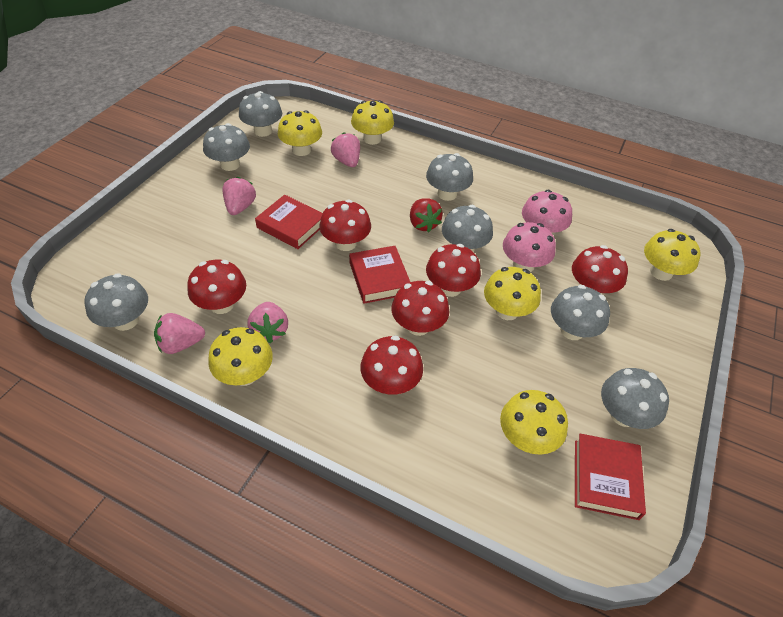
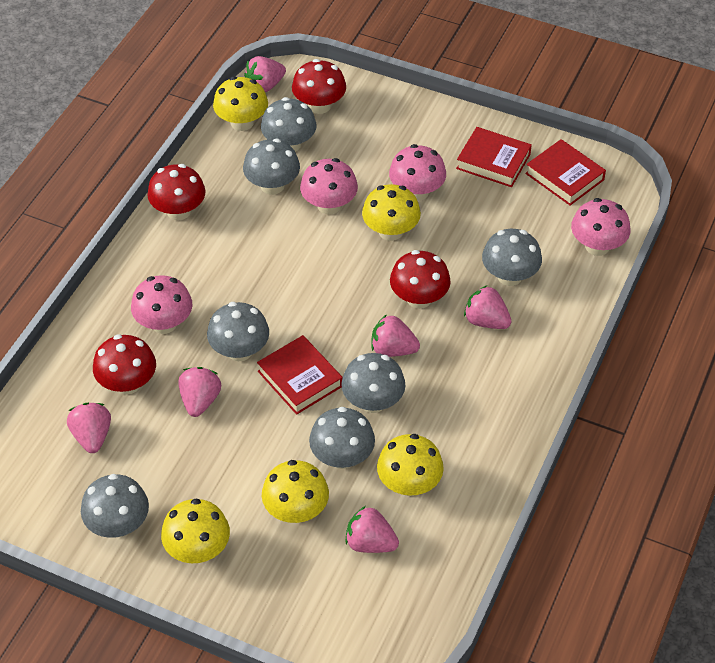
pink mushroom: 2 -> 4
pink strawberry: 4 -> 6
red mushroom: 6 -> 4
red strawberry: 1 -> 0
yellow mushroom: 6 -> 5

